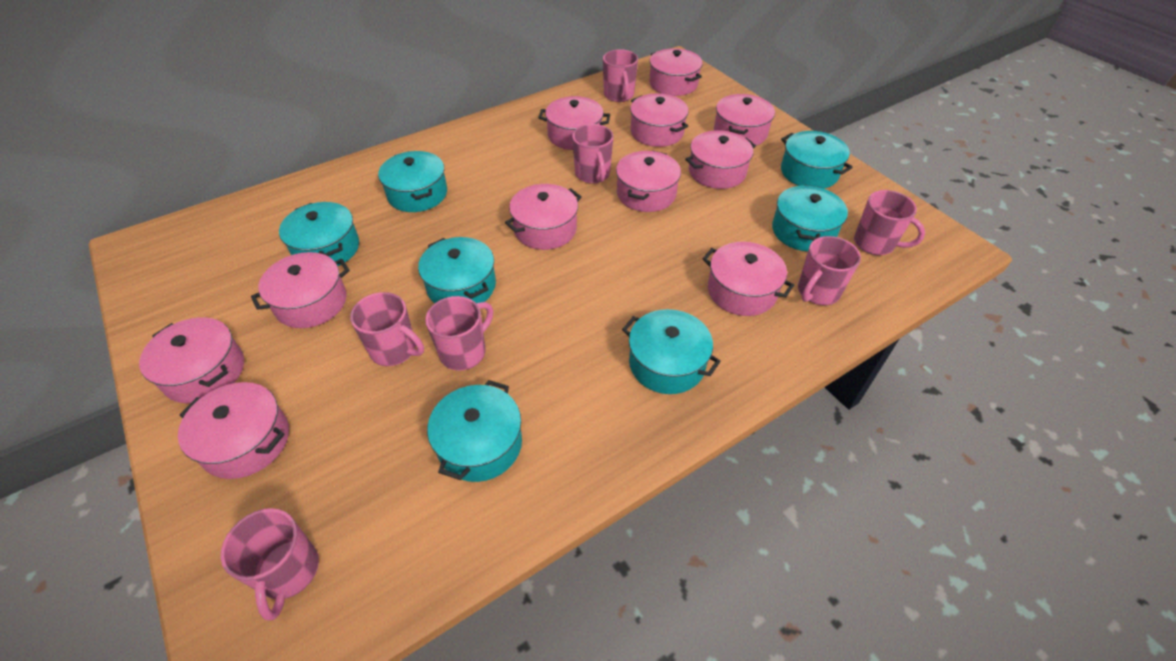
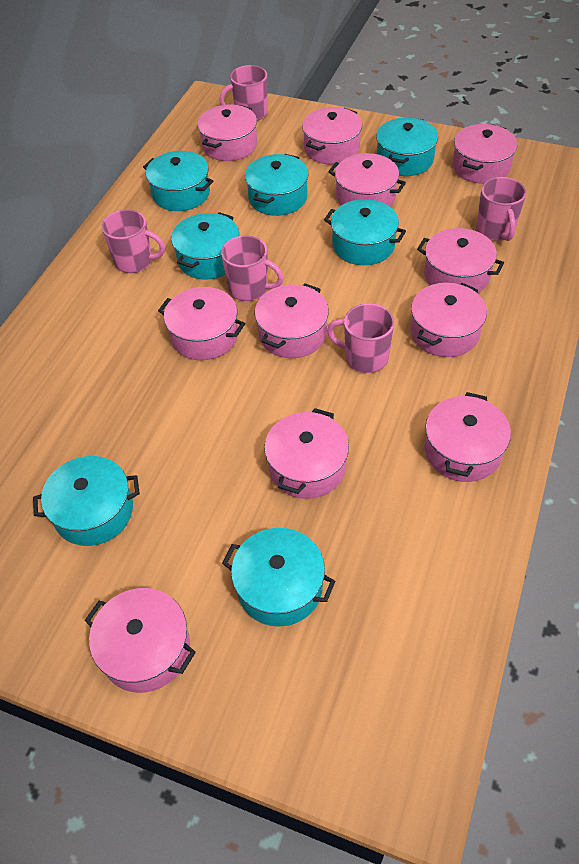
pink mug: 7 -> 5

